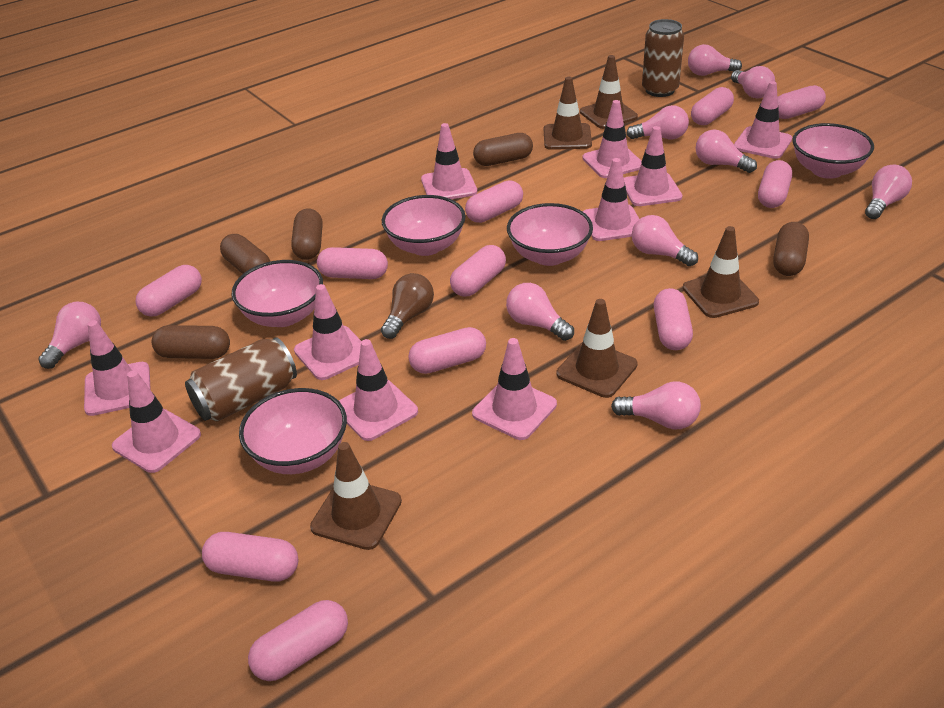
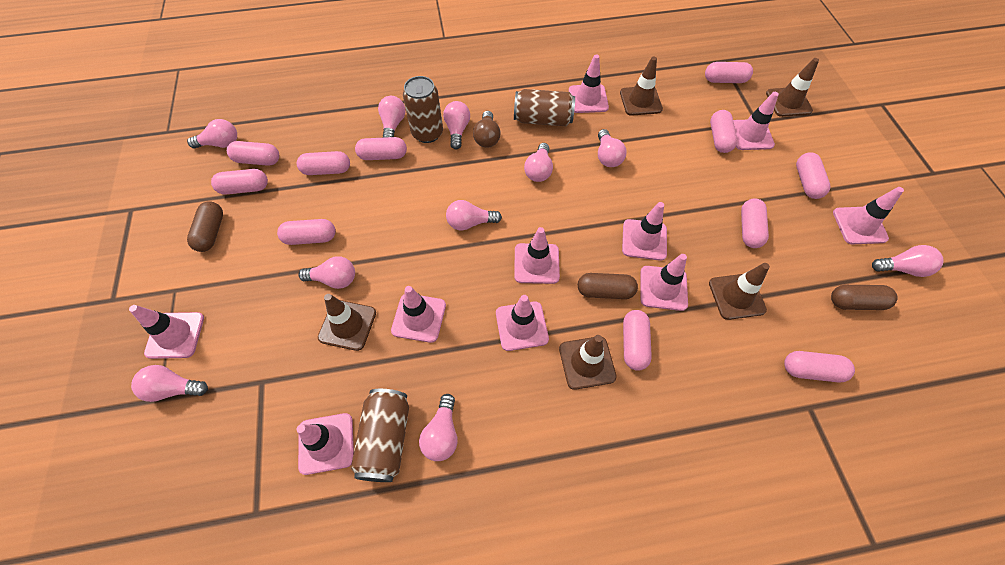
brown can: 2 -> 3
brown capsule: 5 -> 3
pink bowl: 5 -> 0
pink light bulb: 9 -> 10

